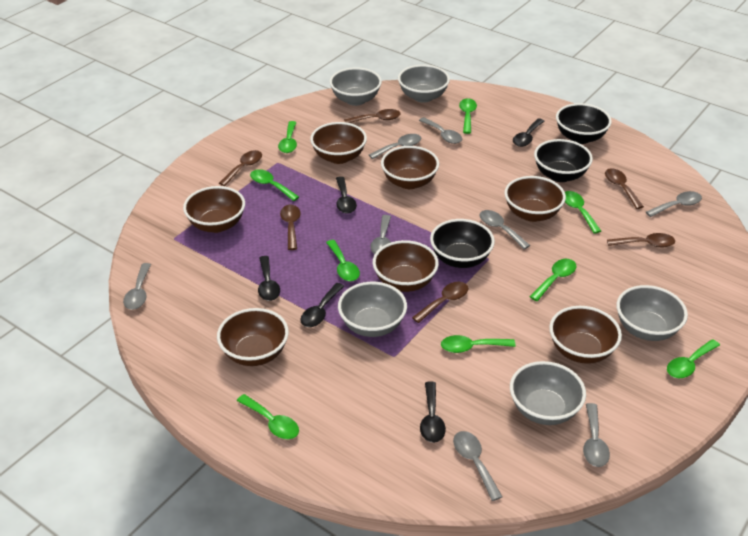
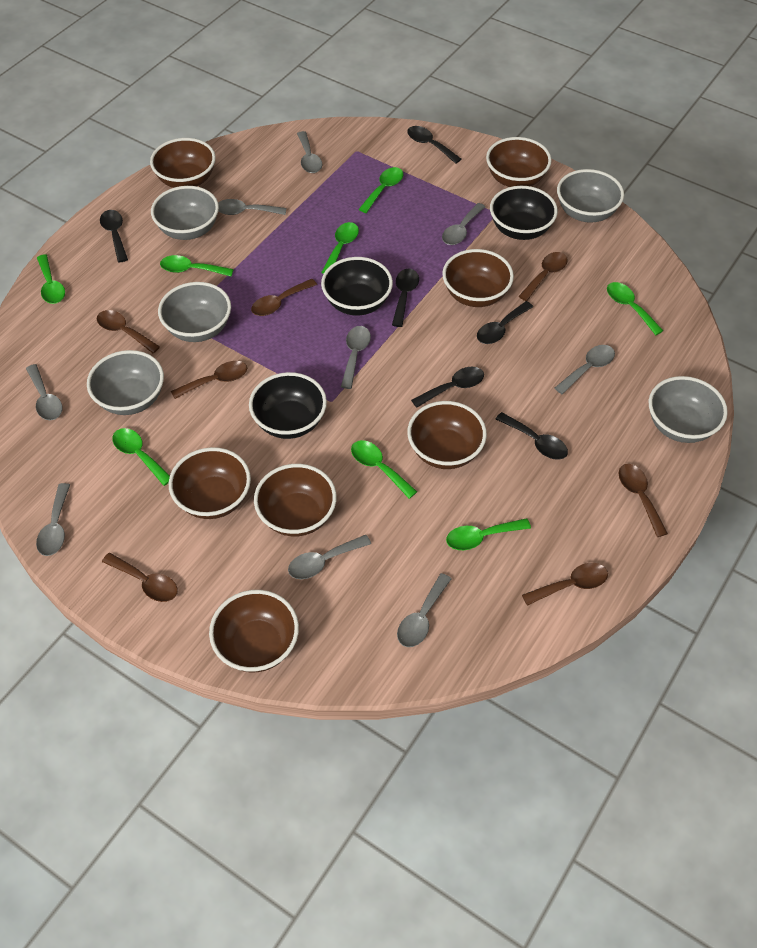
black spoon: 5 -> 6
brown spoon: 6 -> 7
green spoon: 9 -> 8
grey spoon: 8 -> 9

